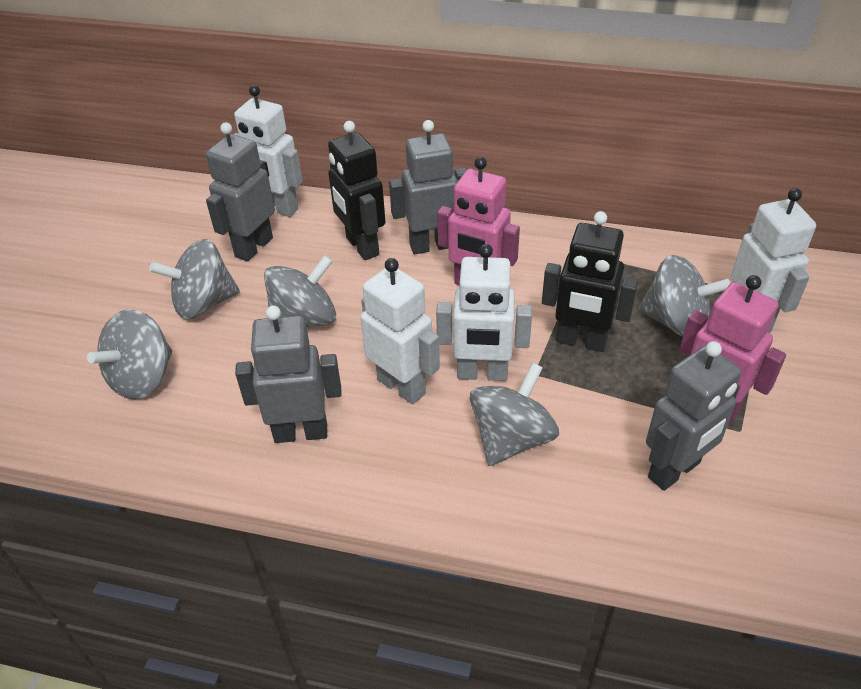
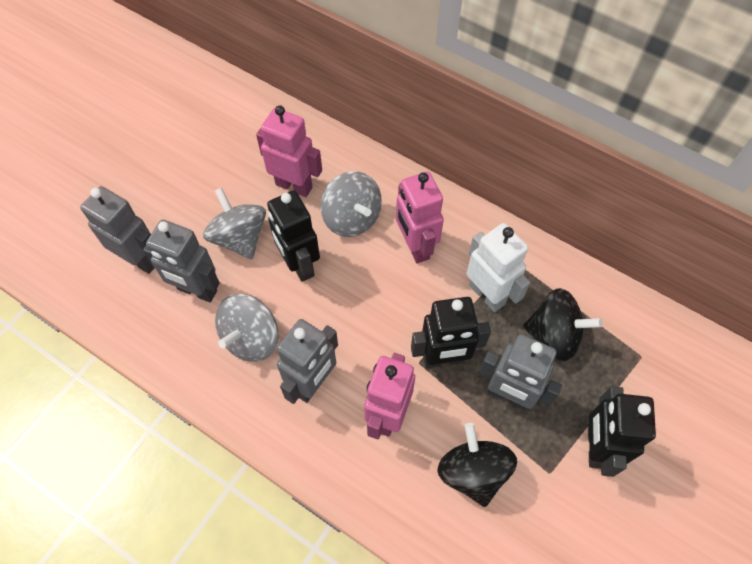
black robot: 2 -> 3
black spinning top: 0 -> 2
grey spinning top: 5 -> 3
pink robot: 2 -> 3
white robot: 4 -> 1

